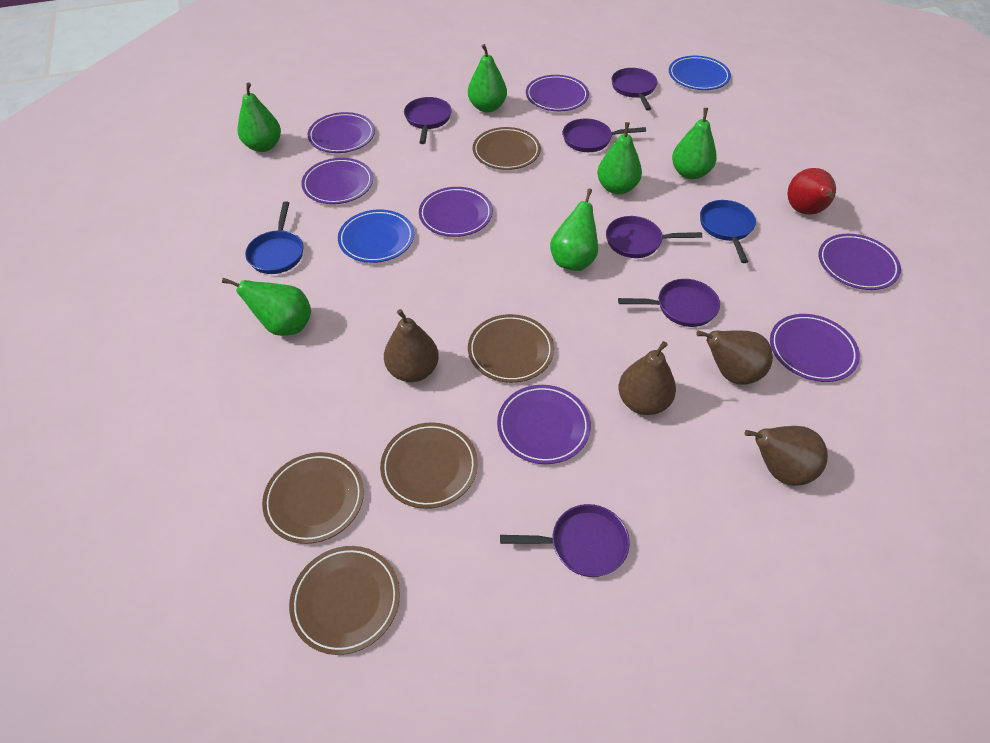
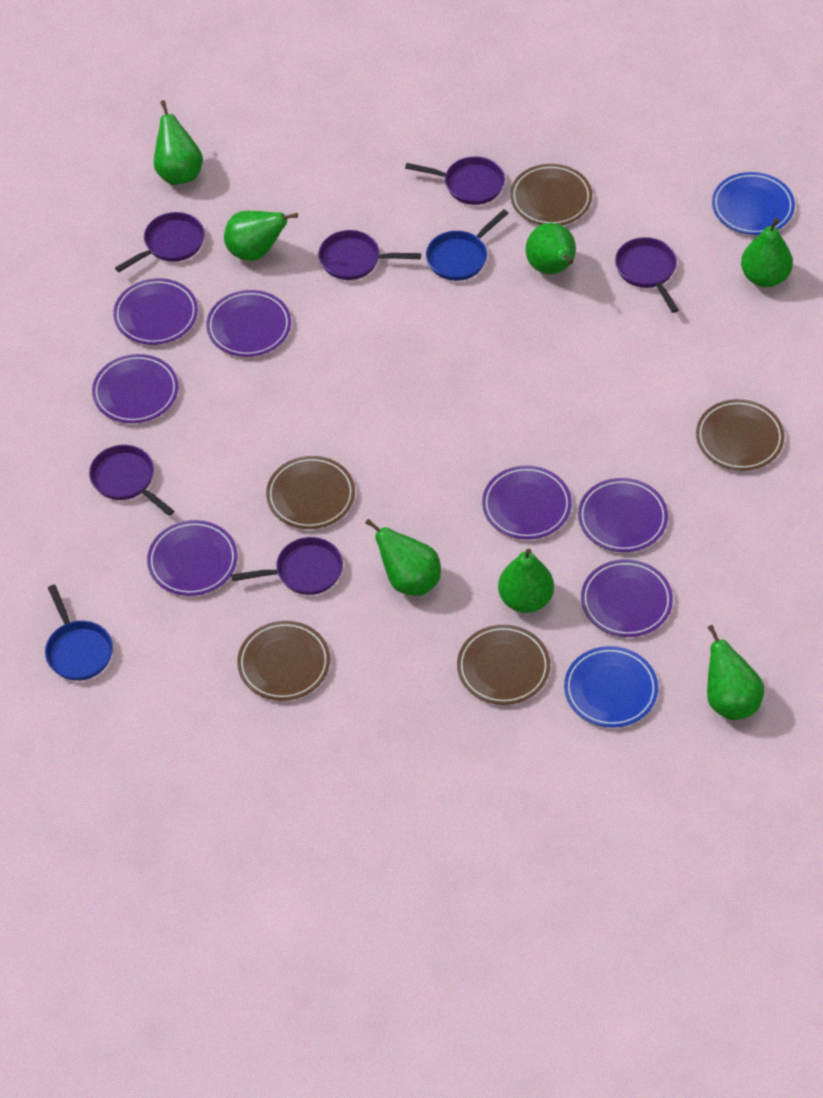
brown pear: 4 -> 0
green pear: 6 -> 7
red pear: 1 -> 0

